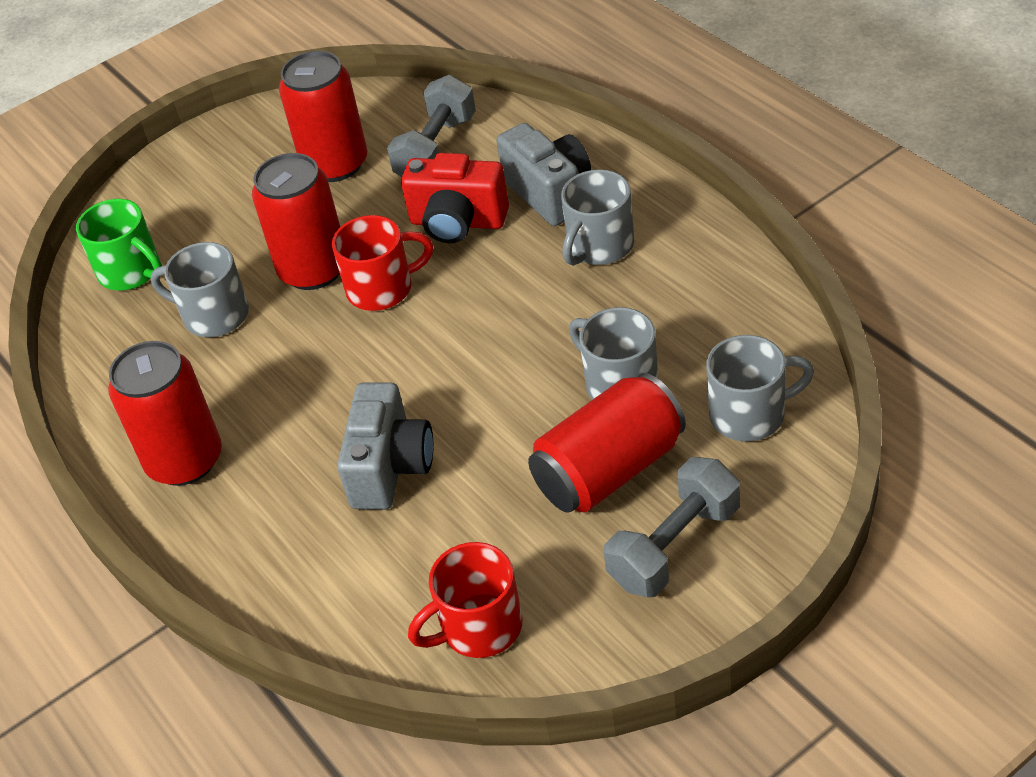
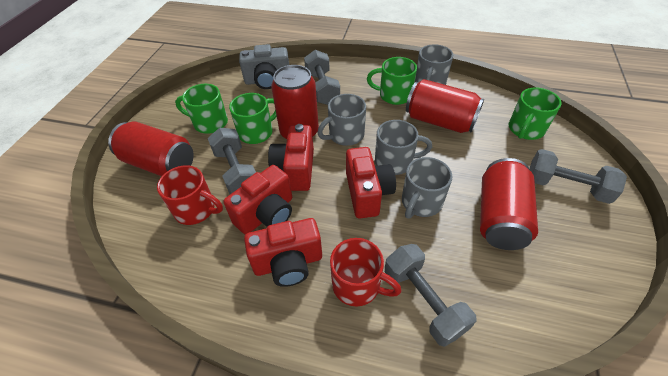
green mug: 1 -> 4
grey camera: 2 -> 1
grey dumbbell: 2 -> 4
red camera: 1 -> 4

